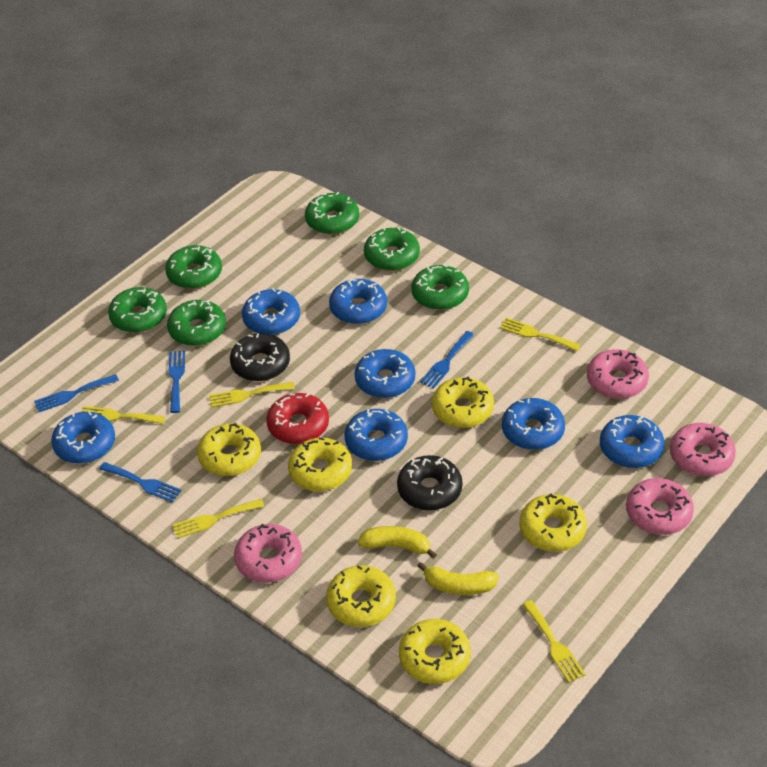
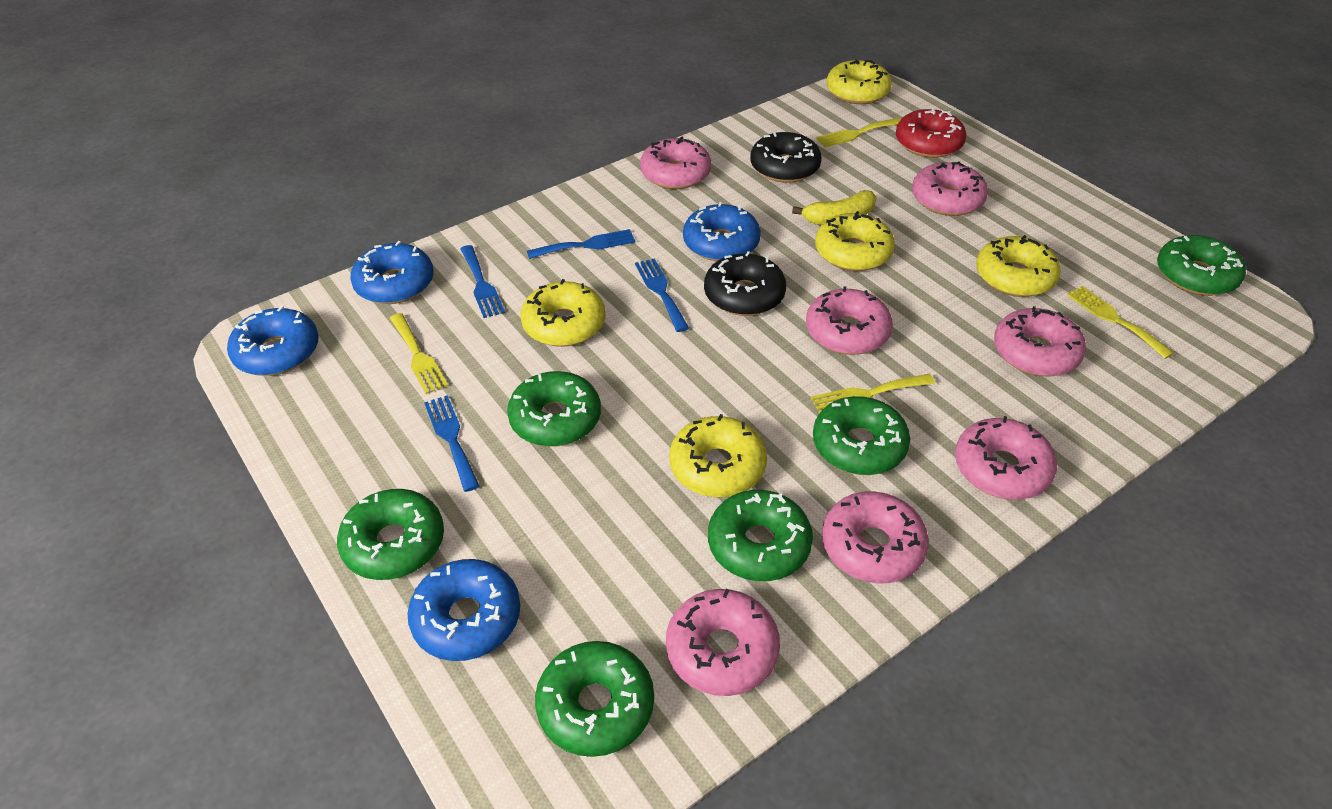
blue donut: 7 -> 4
pink donut: 4 -> 7
yellow banana: 2 -> 1
yellow donut: 6 -> 5
yellow fork: 5 -> 4

